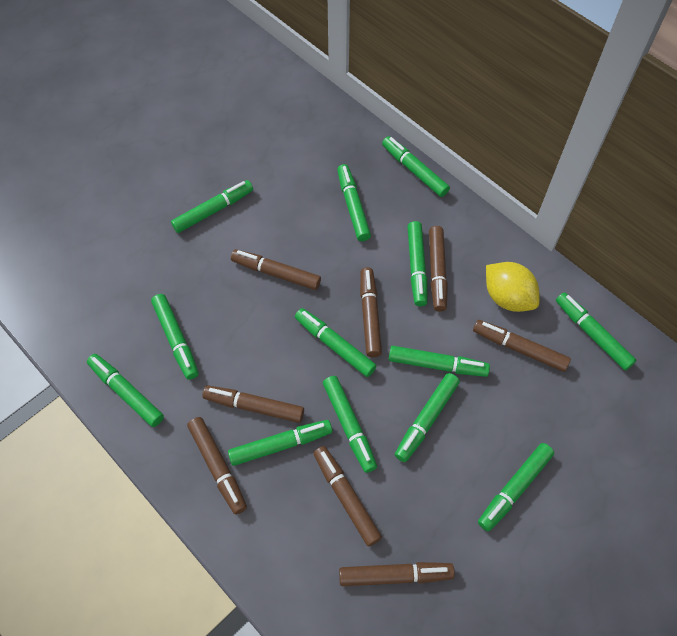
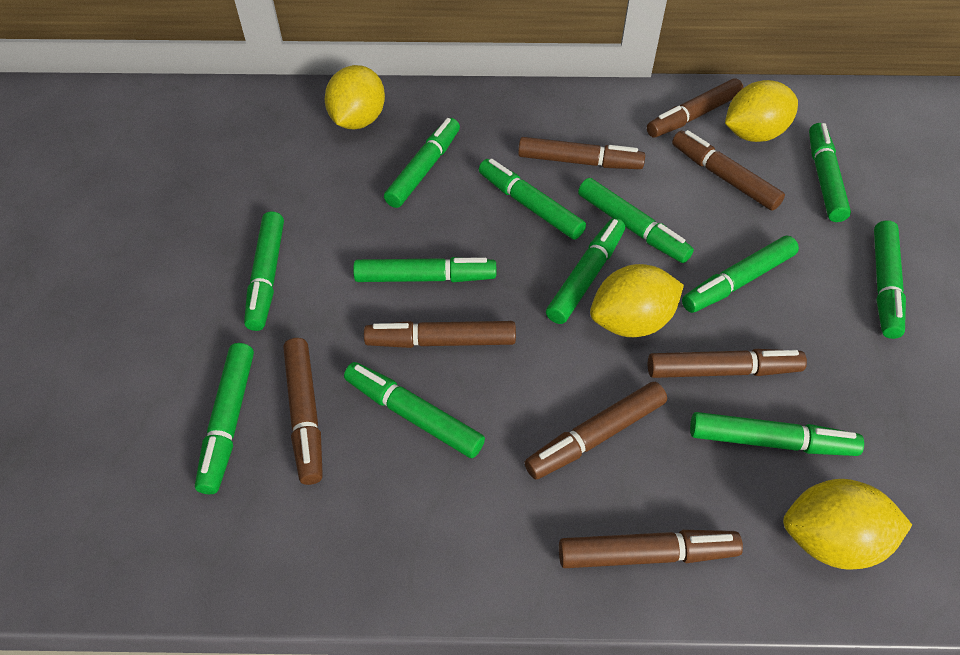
green marker: 13 -> 12
yellow lemon: 1 -> 4

